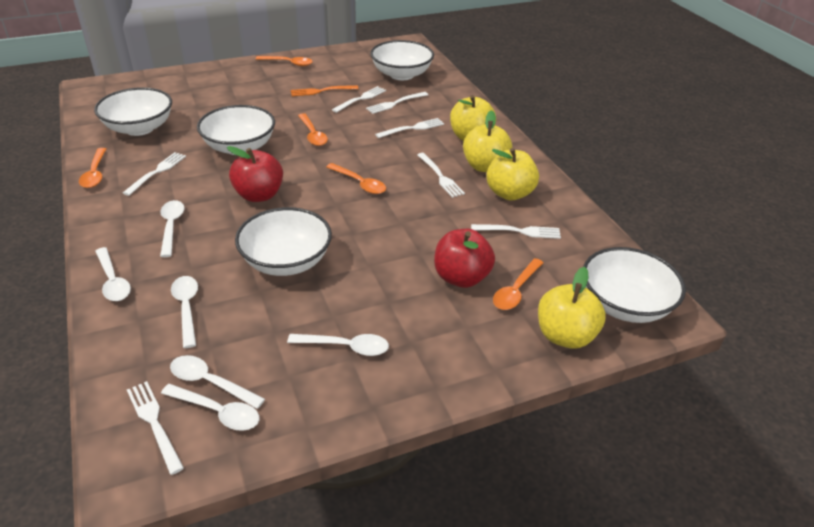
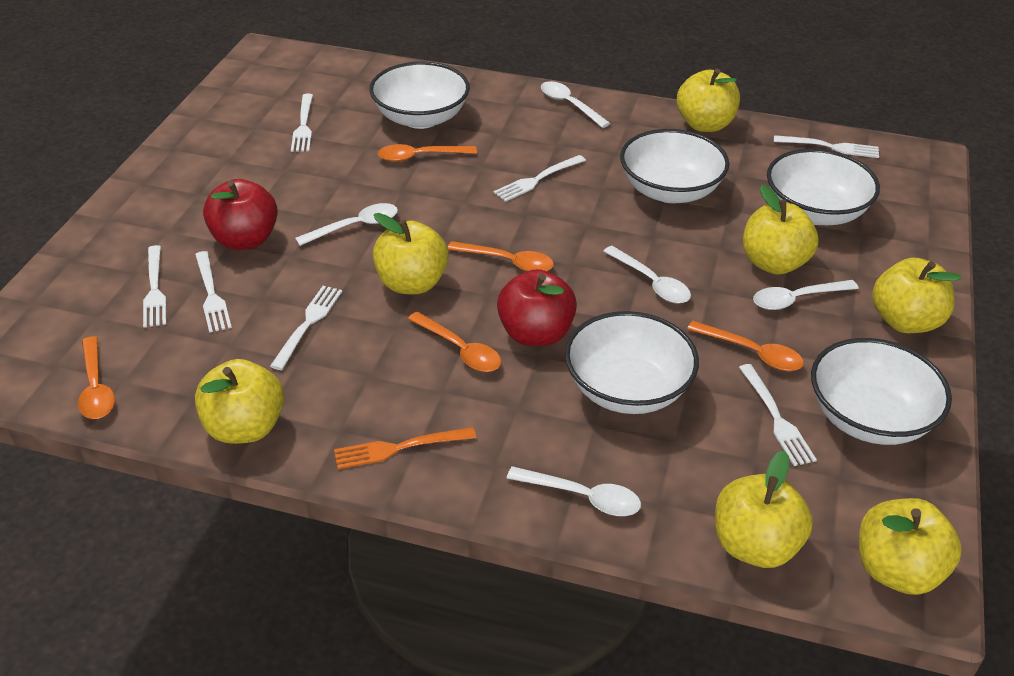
white spoon: 6 -> 5
yellow apple: 4 -> 7

